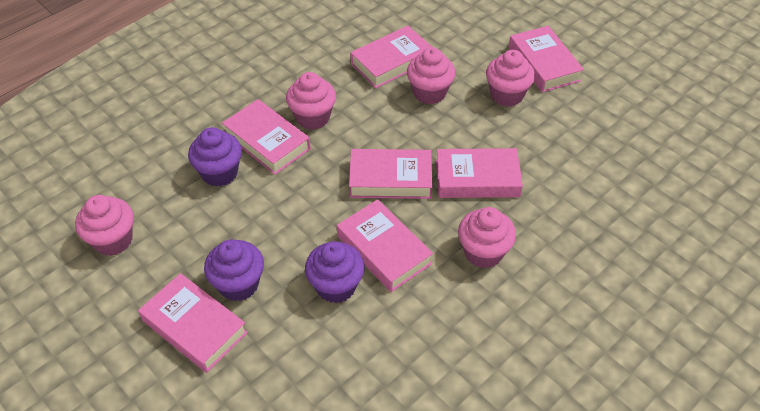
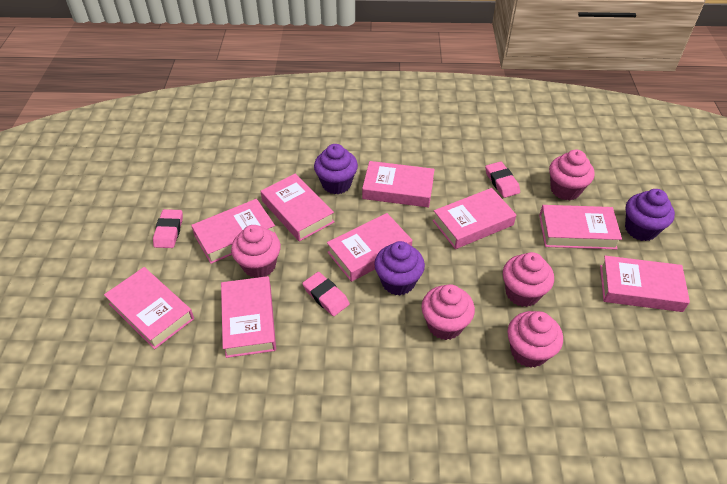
pink book: 7 -> 9
pink eraser: 0 -> 3

